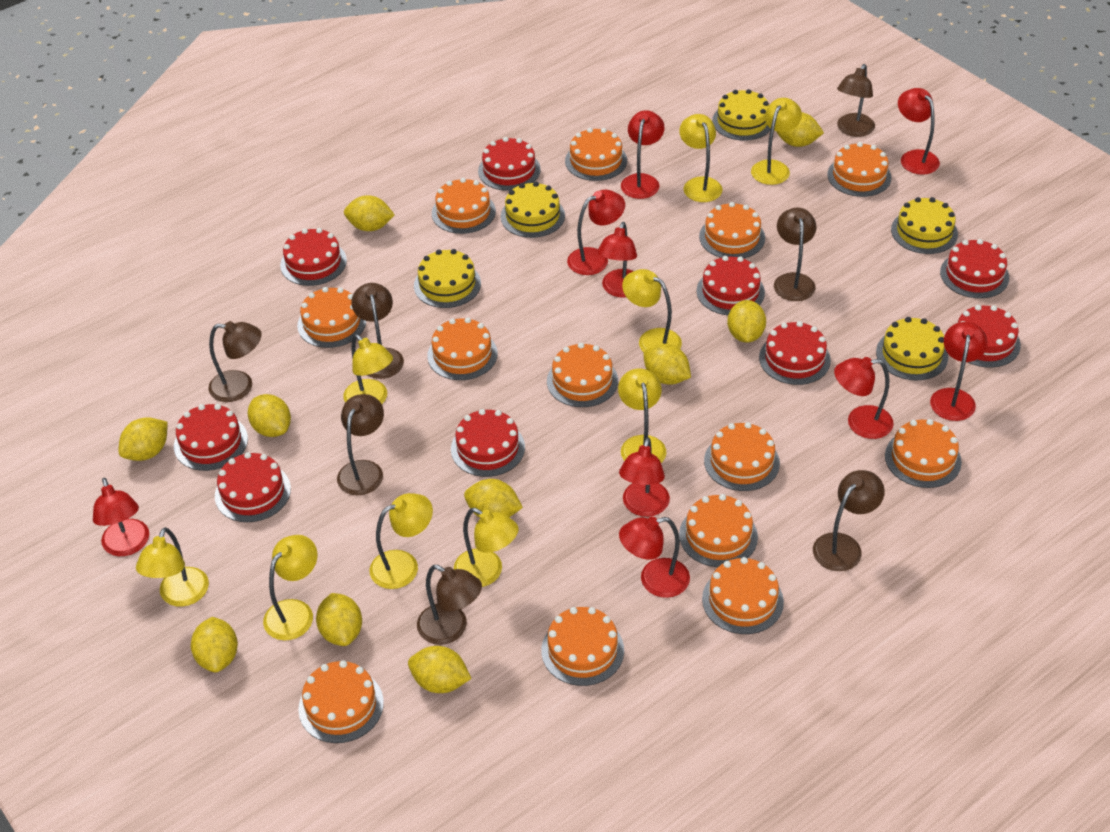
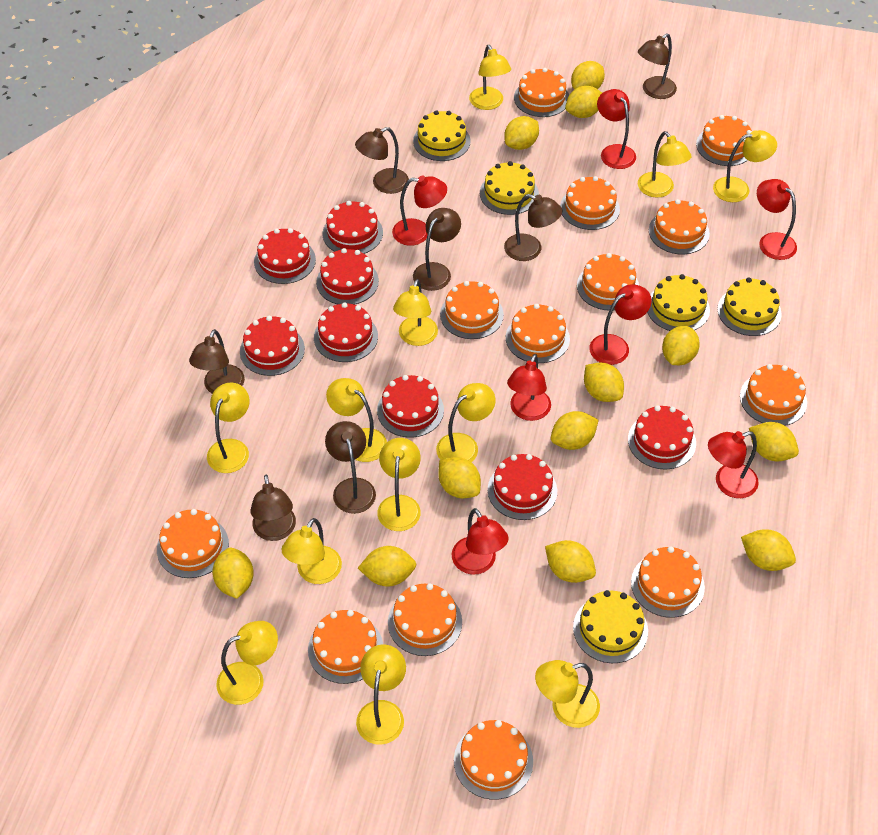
red cake: 9 -> 8
red lamp: 9 -> 7
yellow lamp: 9 -> 12
yellow lemon: 10 -> 12

